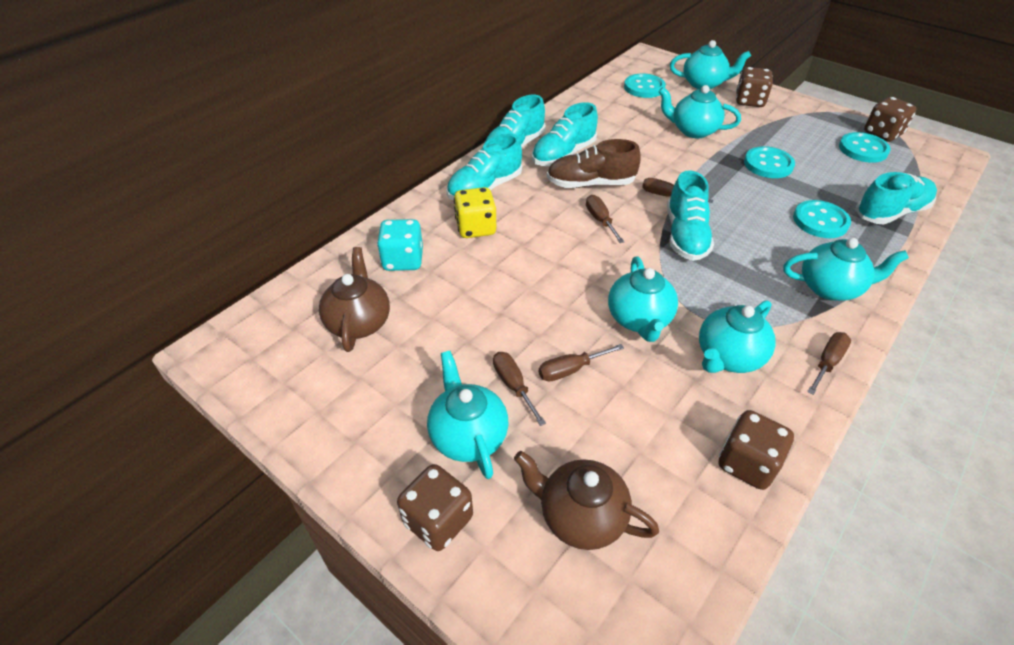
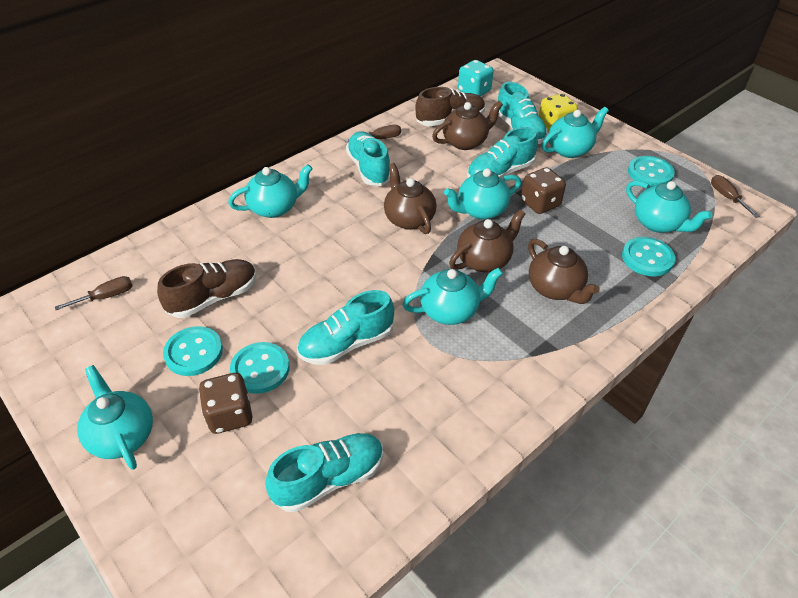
brown dice: 4 -> 2
brown screwdriver: 5 -> 3
brown shoe: 1 -> 2
brown teapot: 2 -> 4

